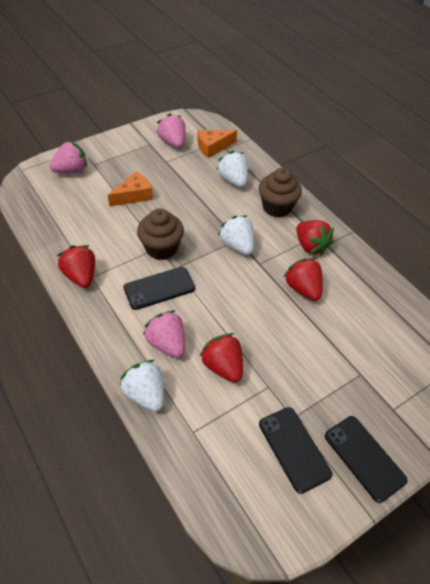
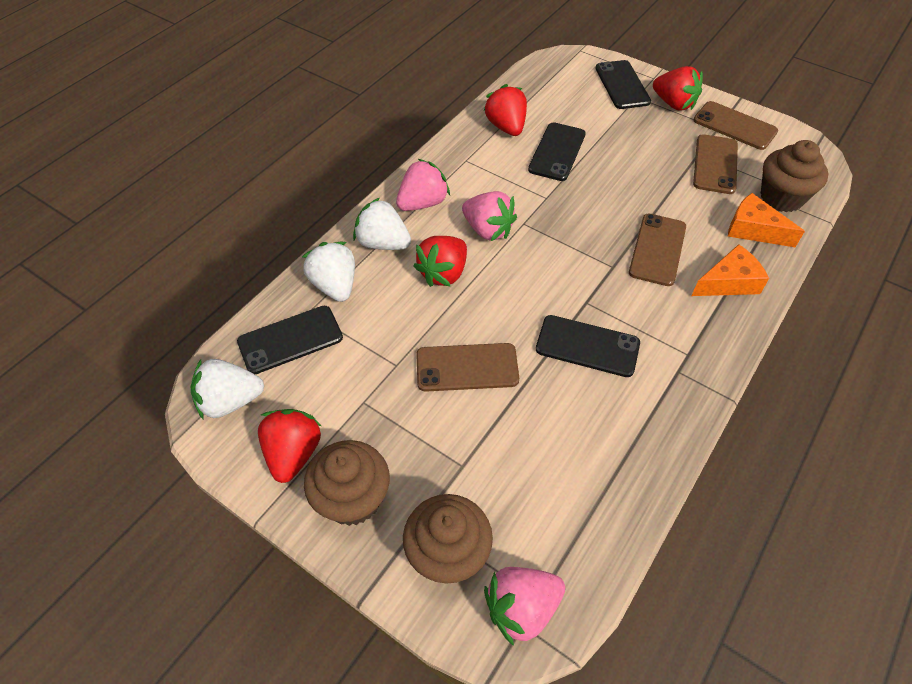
black phone: 3 -> 4
brown cupcake: 2 -> 3
brown phone: 0 -> 4

